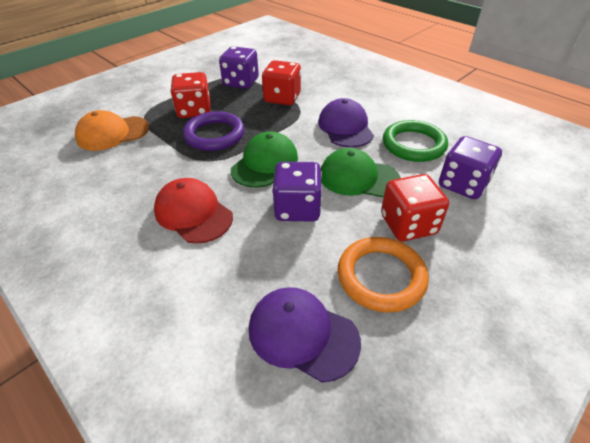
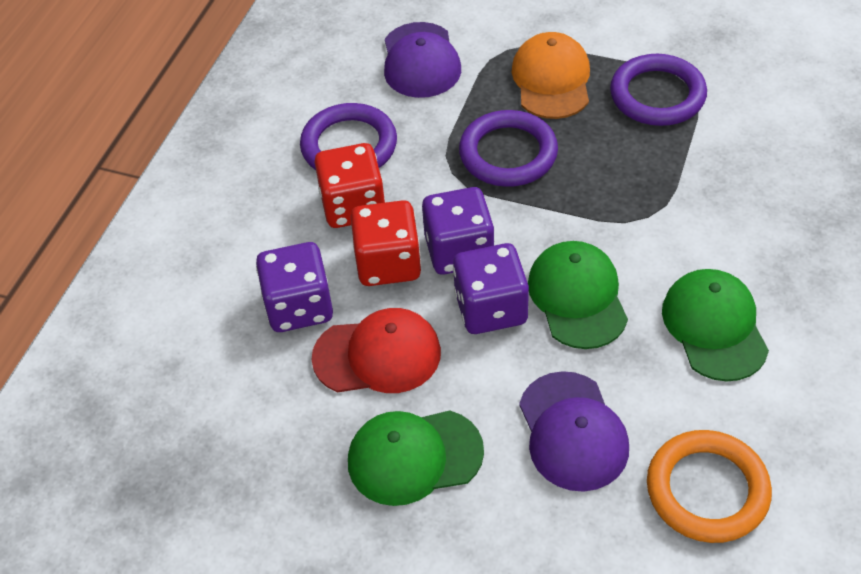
green cap: 2 -> 3
green ring: 1 -> 0
purple ring: 1 -> 3
red dice: 3 -> 2

